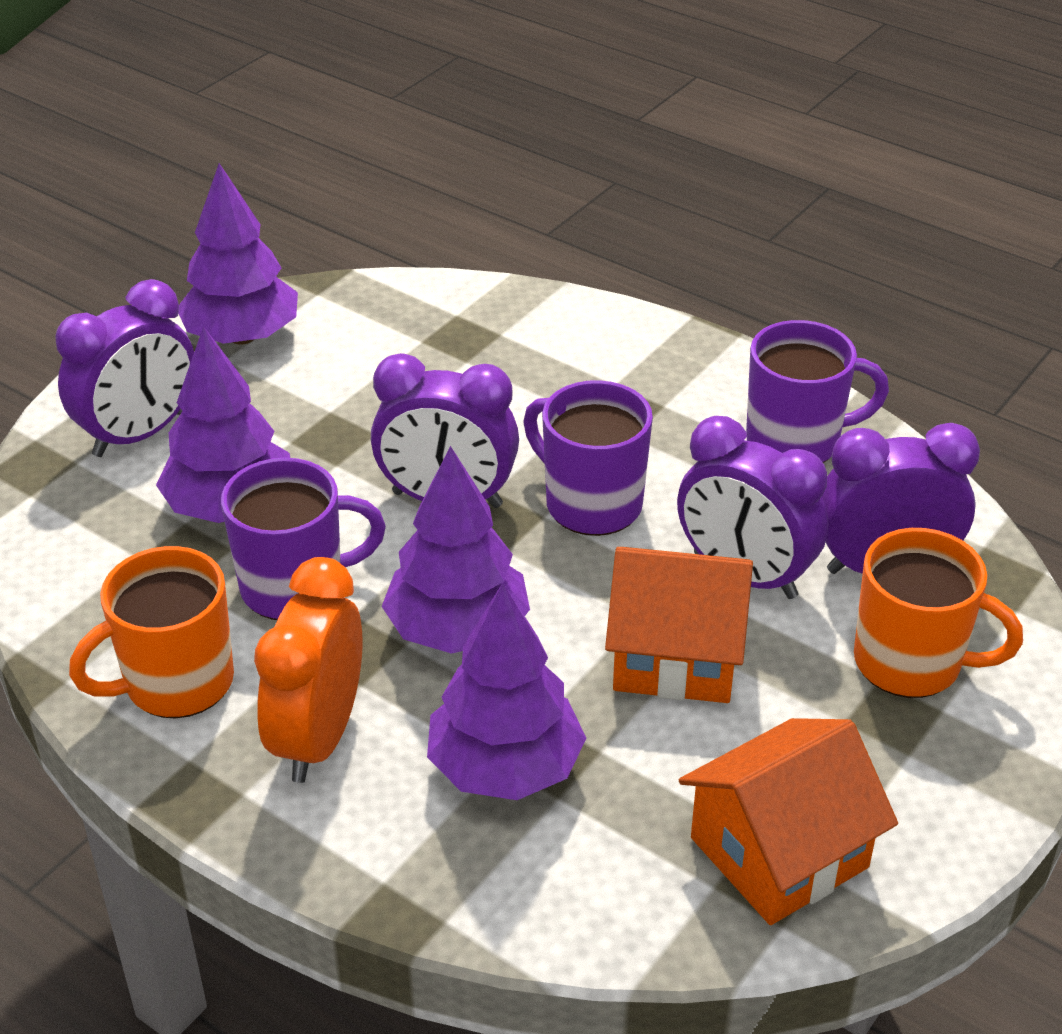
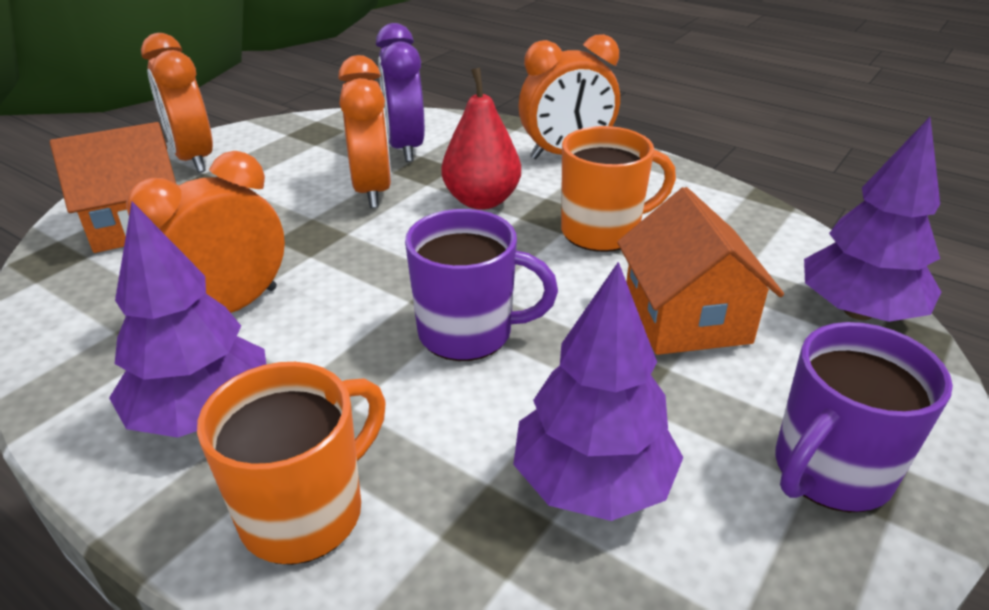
orange clock: 1 -> 4
purple clock: 4 -> 1
purple mug: 3 -> 2
purple tree: 4 -> 3
red pear: 0 -> 1

